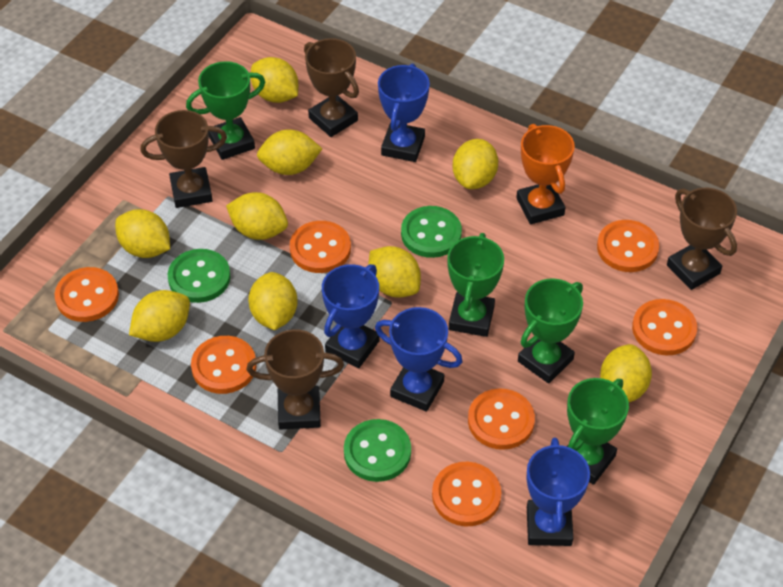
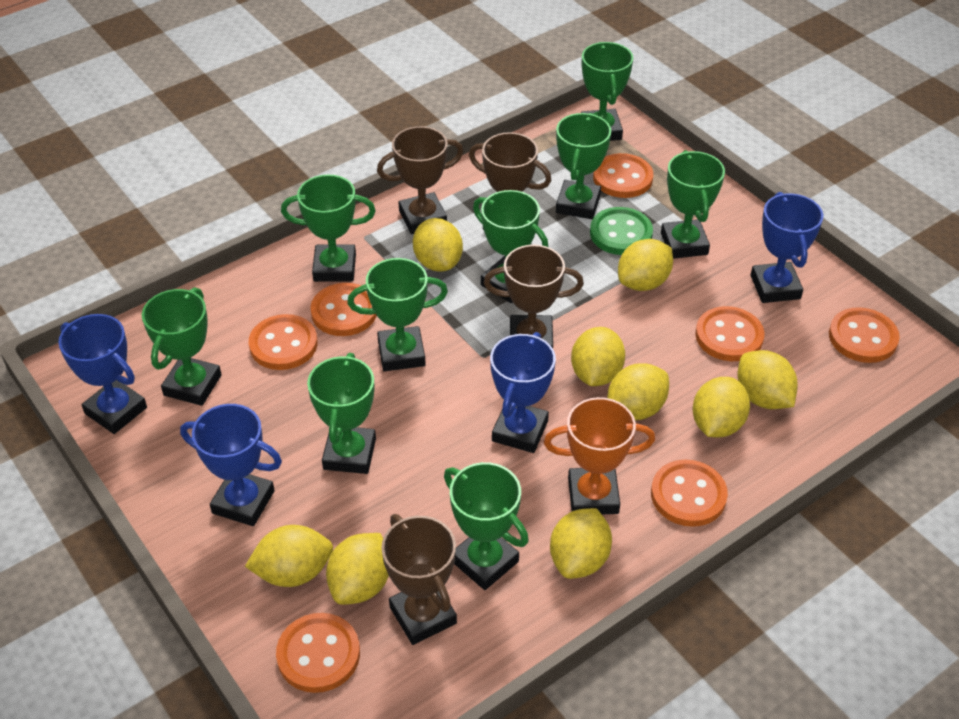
green button: 3 -> 1
green trophy: 4 -> 9

